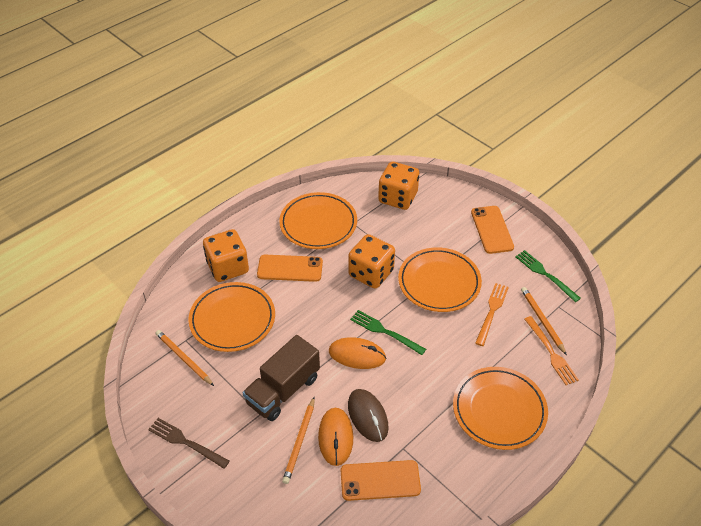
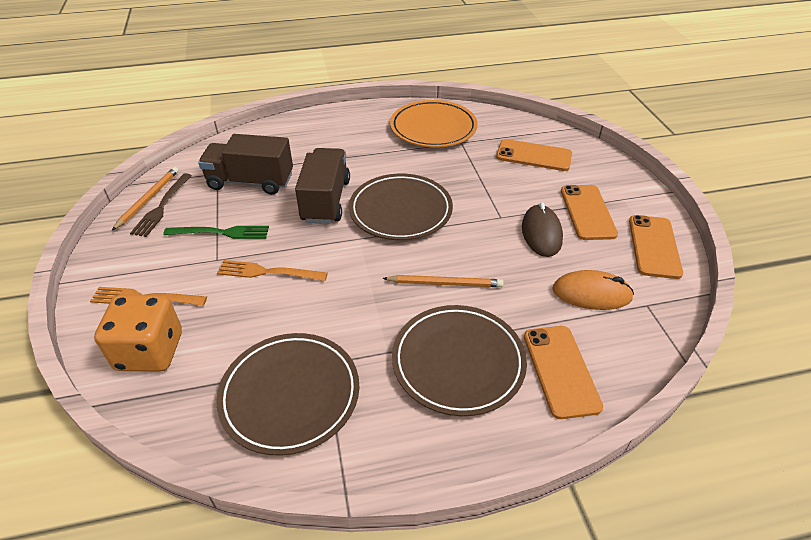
brown plate: 0 -> 3
brown truck: 1 -> 2
green fork: 2 -> 1
orange dice: 3 -> 1
orange mouse: 2 -> 1
orange pencil: 3 -> 2
orange phone: 3 -> 4
orange plate: 4 -> 1

